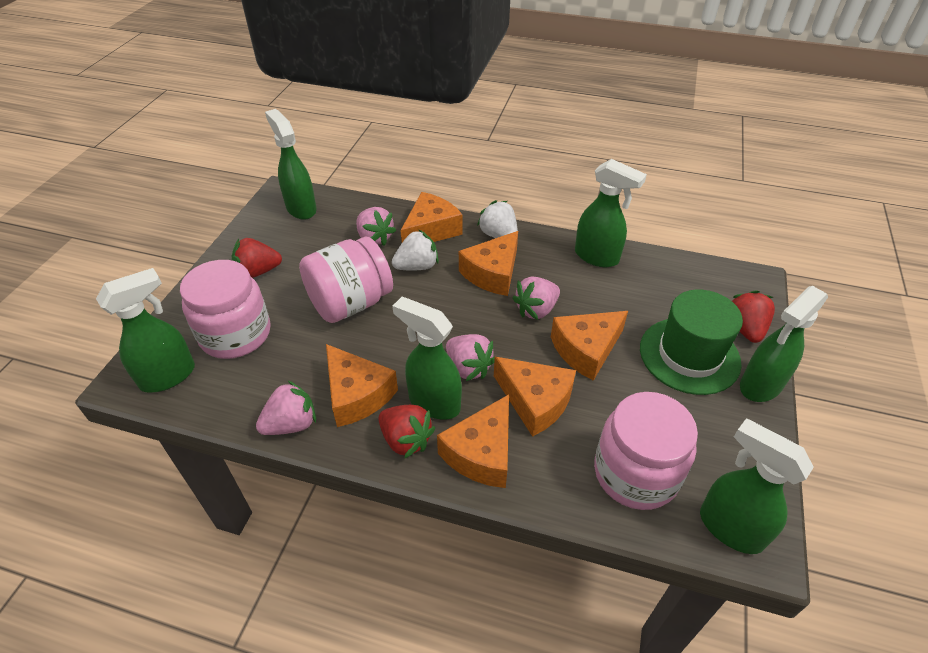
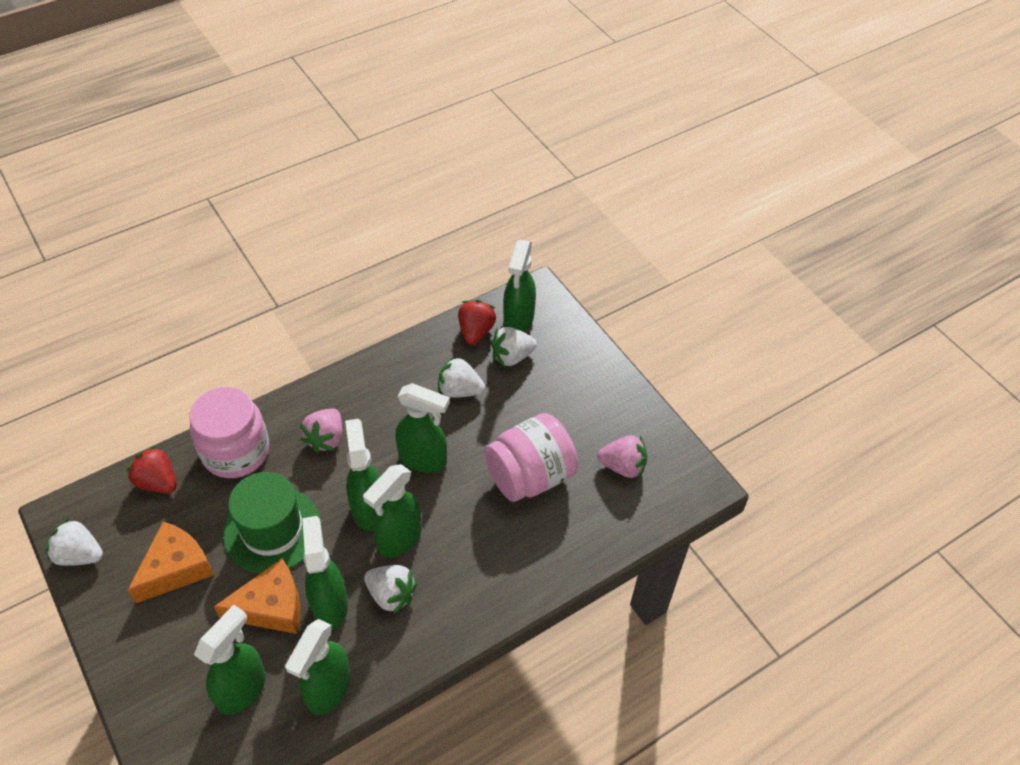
green spray bottle: 6 -> 7
orange cheese: 6 -> 2
pink jar: 3 -> 2
pink strawberry: 4 -> 2
red strawberry: 3 -> 2
white strawberry: 2 -> 4

